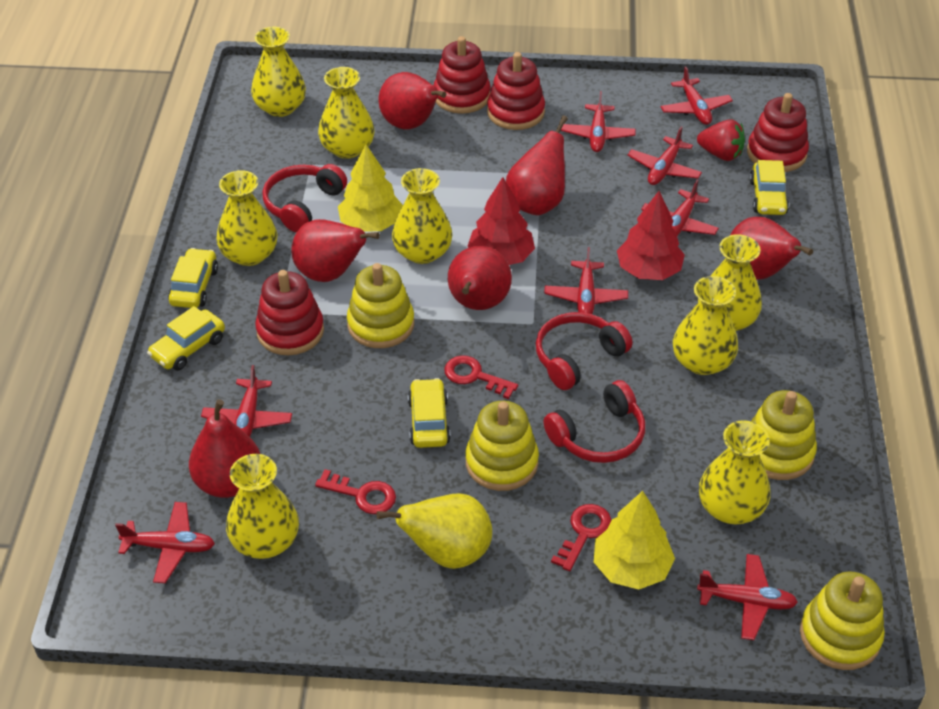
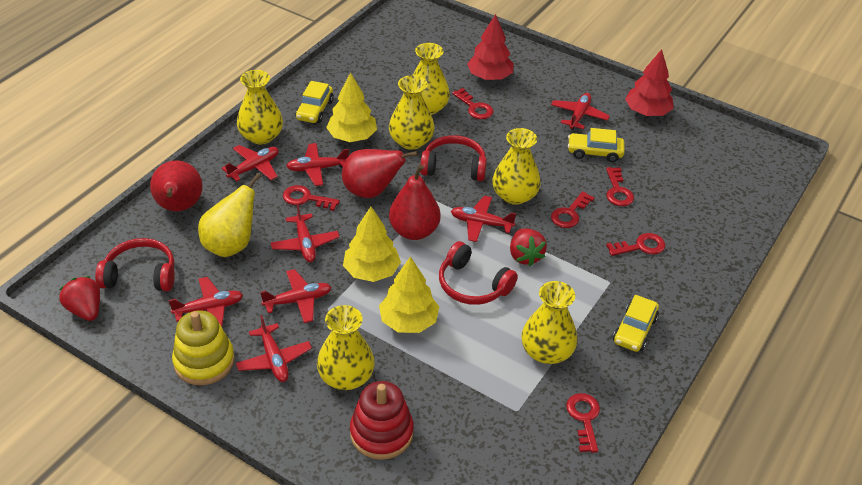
red key: 3 -> 6
red pear: 6 -> 3
red stacking toy: 4 -> 1
red strawberry: 1 -> 2
yellow car: 4 -> 3
yellow stacking toy: 4 -> 1
yellow tree: 2 -> 3
yellow vase: 8 -> 6

